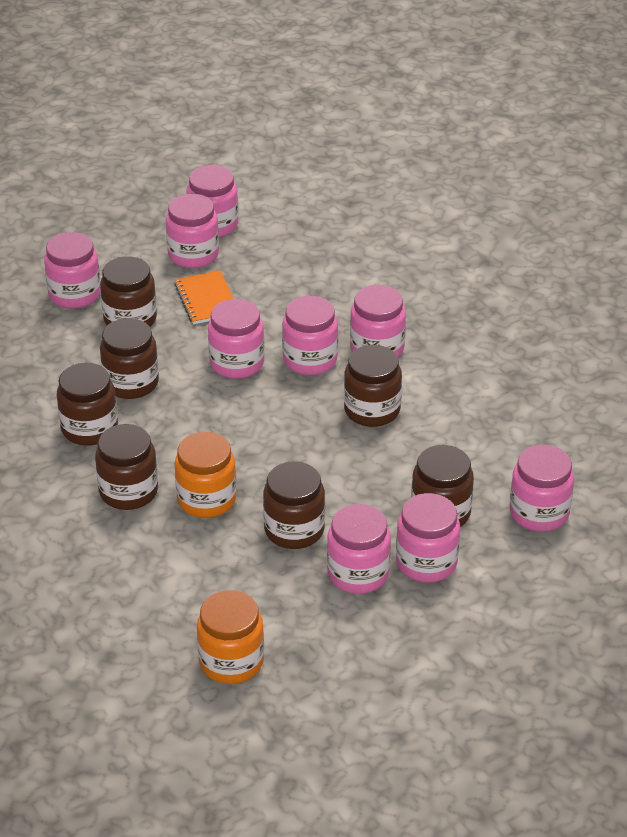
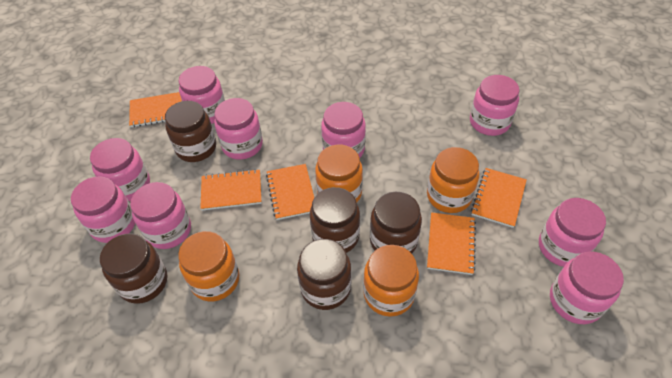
brown jar: 7 -> 5
orange jar: 2 -> 4
orange notebook: 1 -> 5

